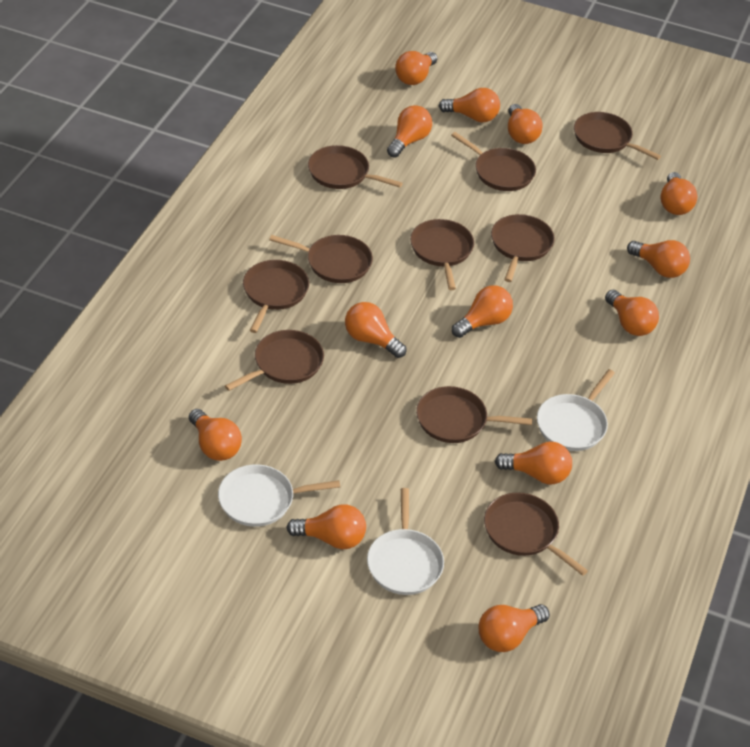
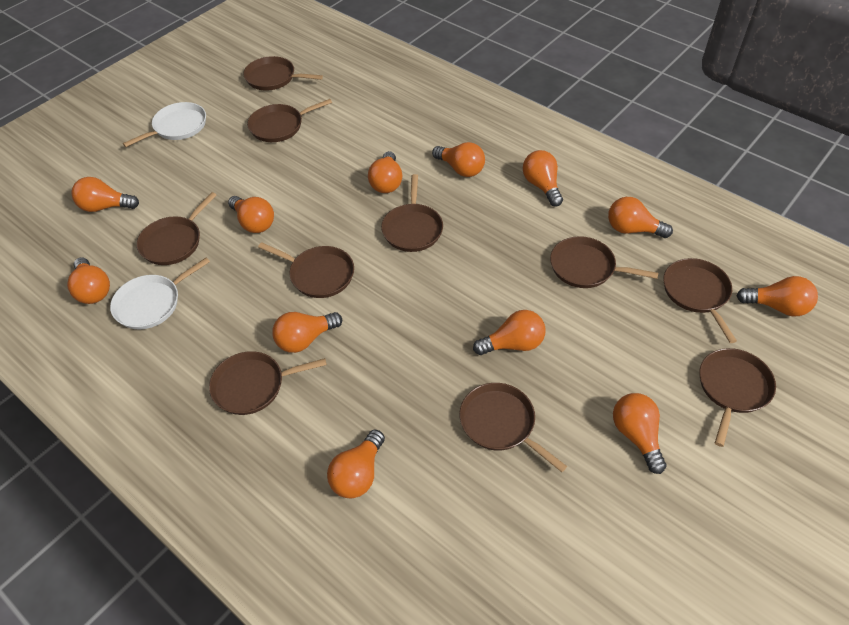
orange light bulb: 13 -> 12
white pan: 3 -> 2

